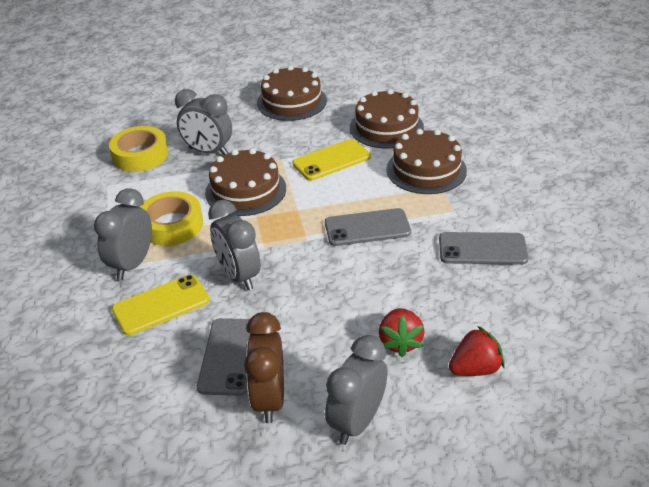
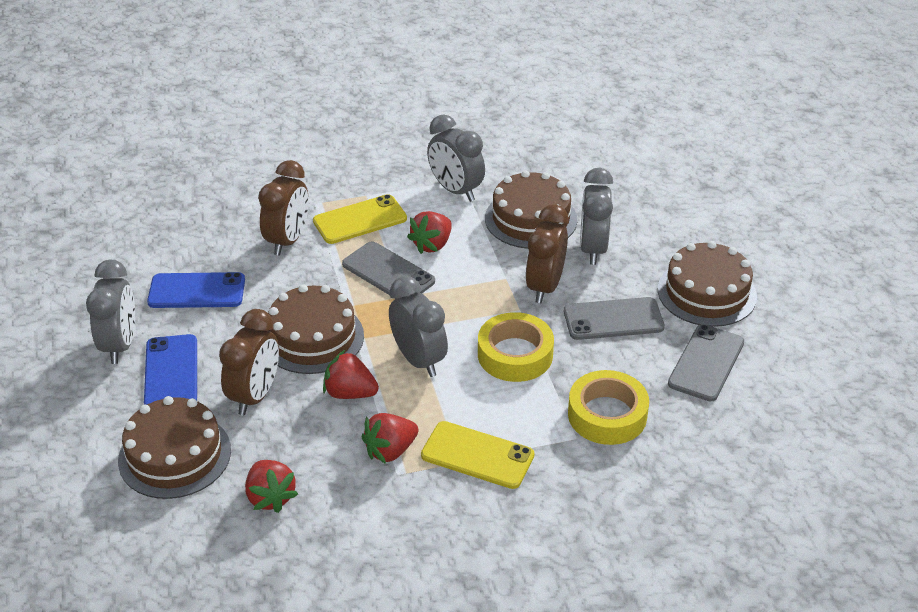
blue phone: 0 -> 2
brown clock: 1 -> 3
red strawberry: 2 -> 4

